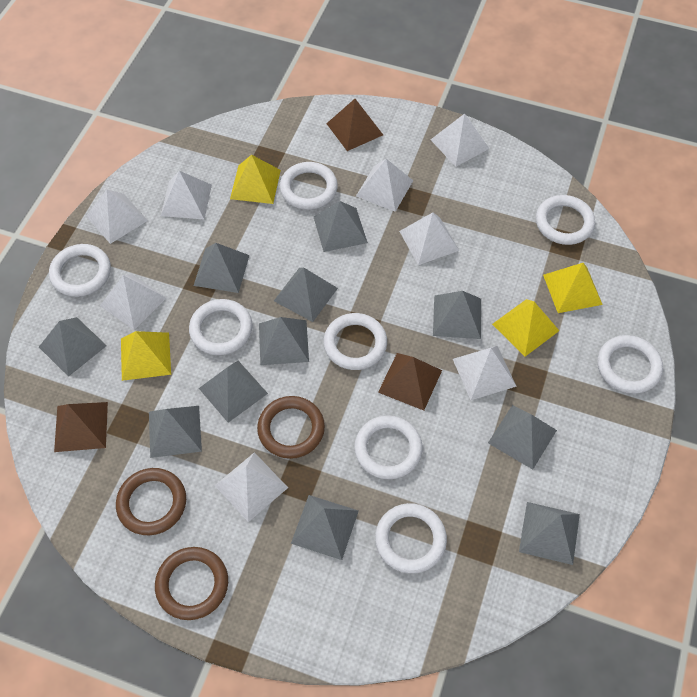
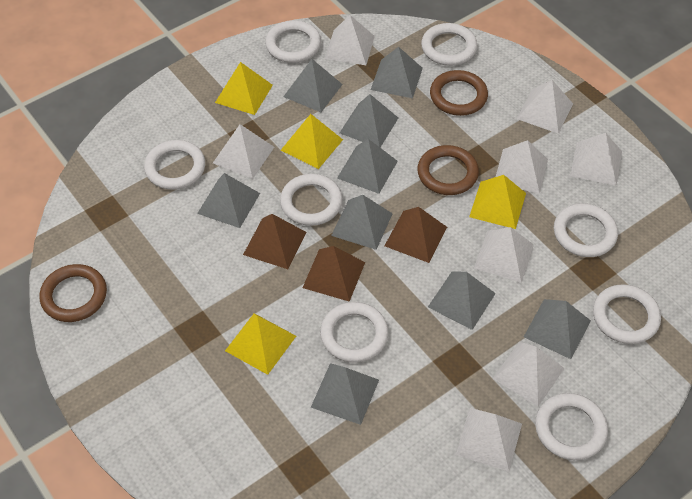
grey pyramid: 11 -> 9

